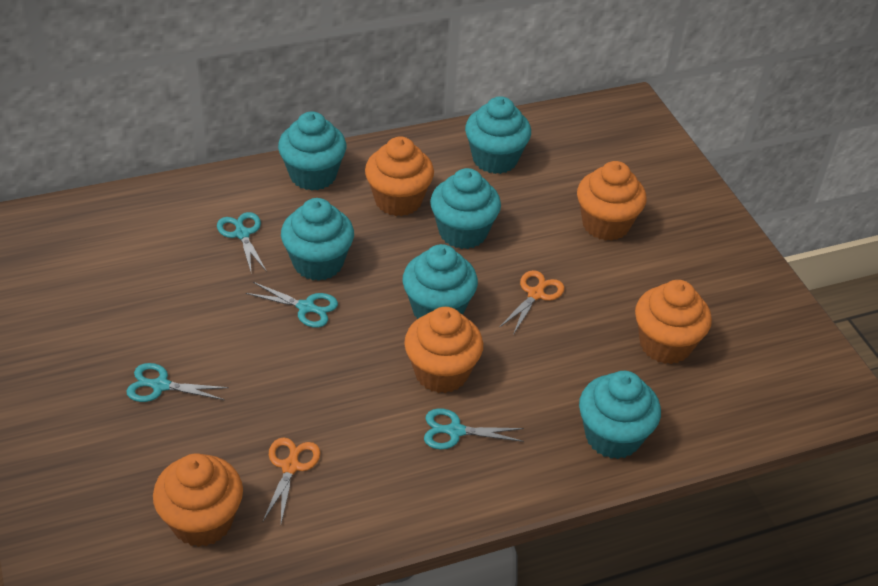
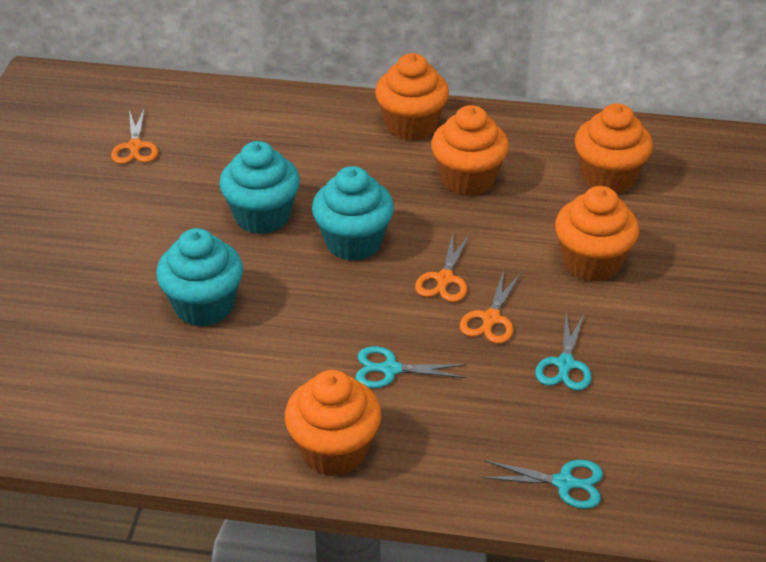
orange scissors: 2 -> 3
turquoise cupcake: 6 -> 3
turquoise scissors: 4 -> 3

